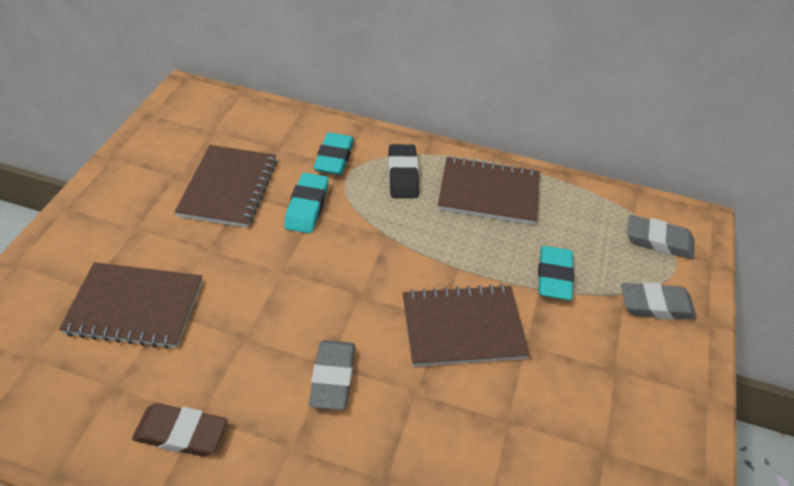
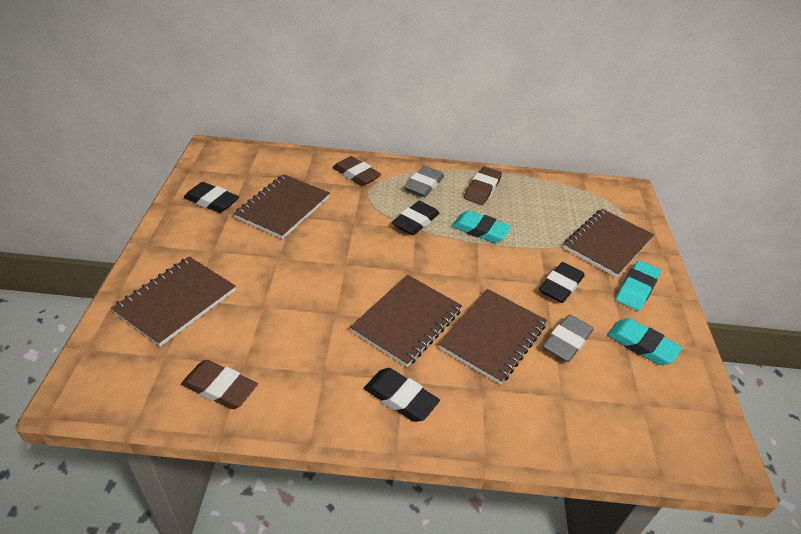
black eraser: 1 -> 4
brown eraser: 1 -> 3
brown notebook: 4 -> 5
grey eraser: 3 -> 2

